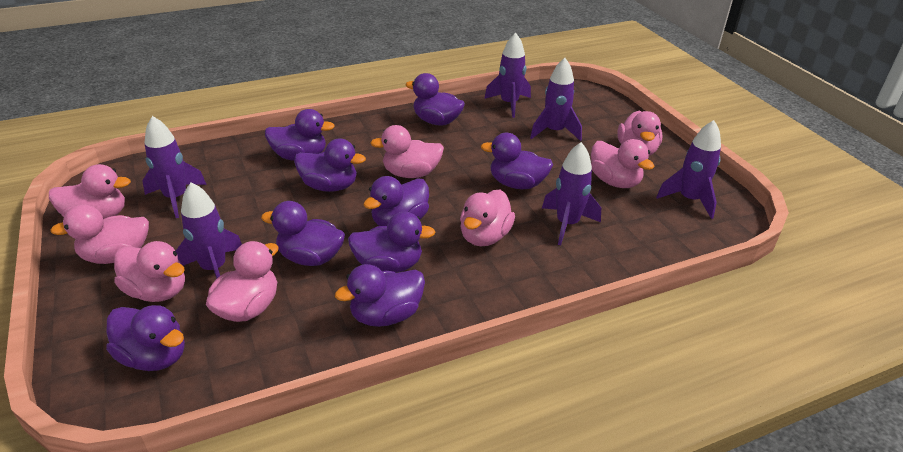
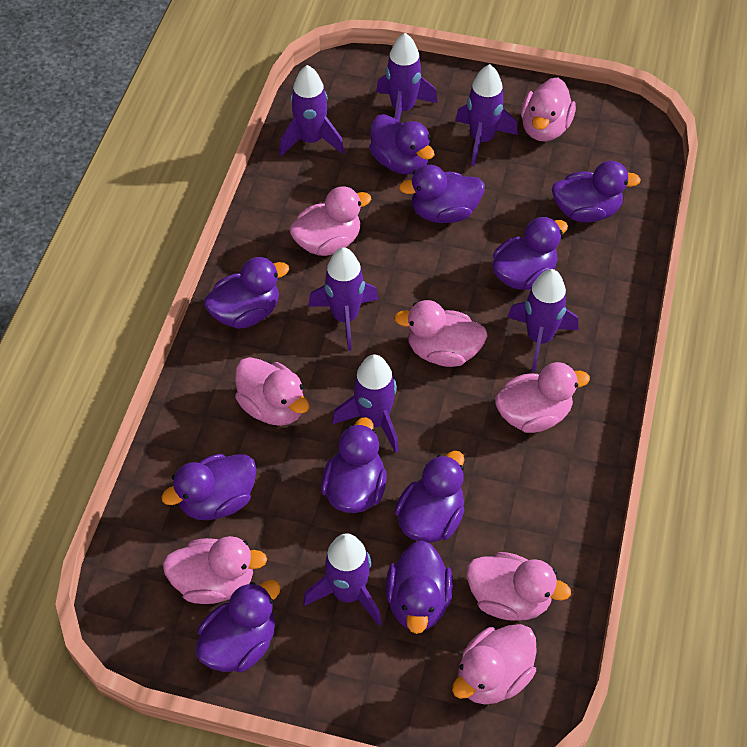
purple duck: 9 -> 10
purple rocket: 6 -> 7

